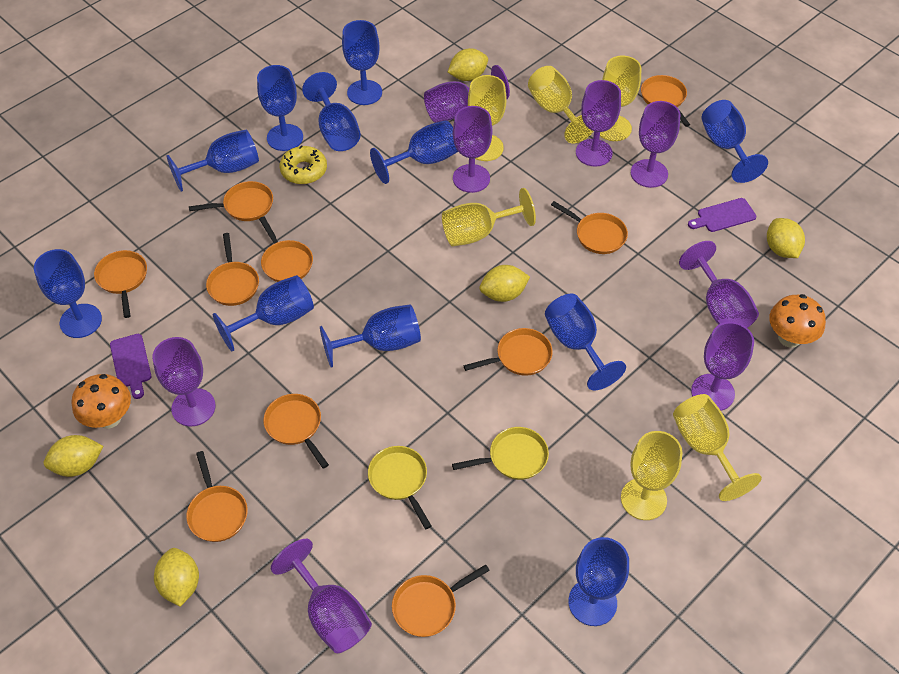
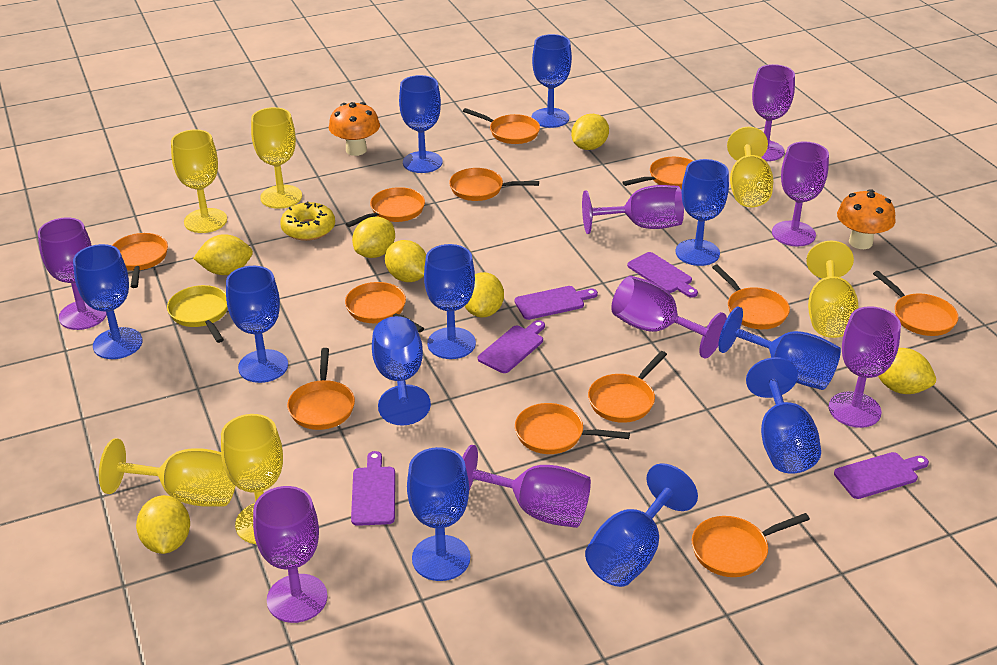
orange pan: 10 -> 12
purple cutting board: 2 -> 5
yellow lemon: 5 -> 7
yellow pan: 2 -> 1

